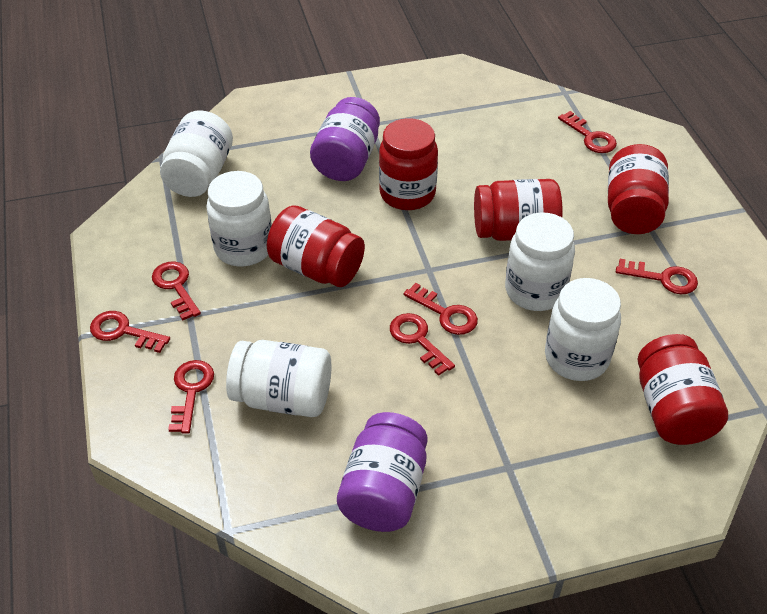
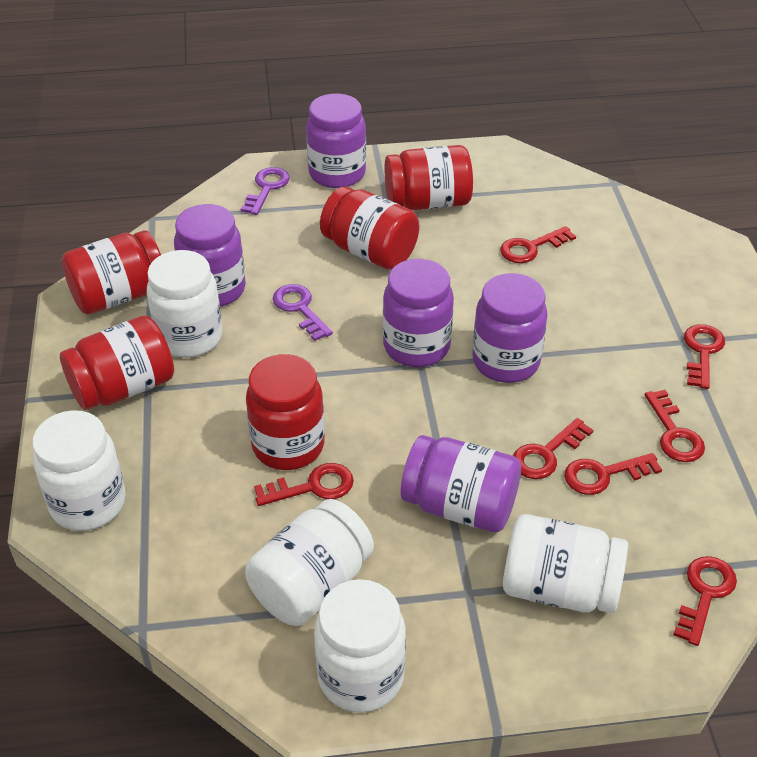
purple jar: 2 -> 5
purple key: 0 -> 2

